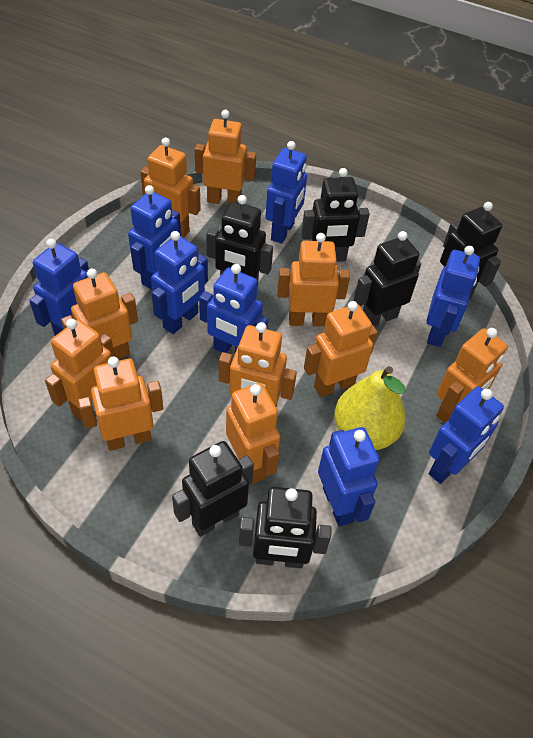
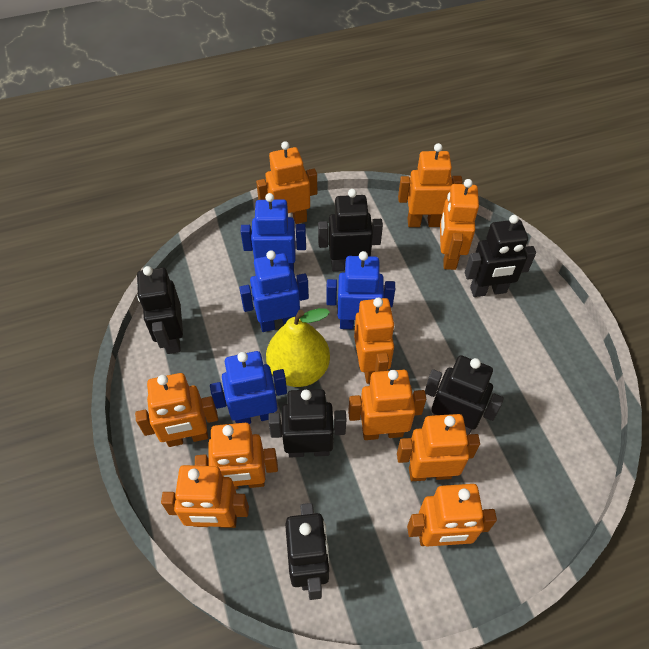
blue robot: 8 -> 4

